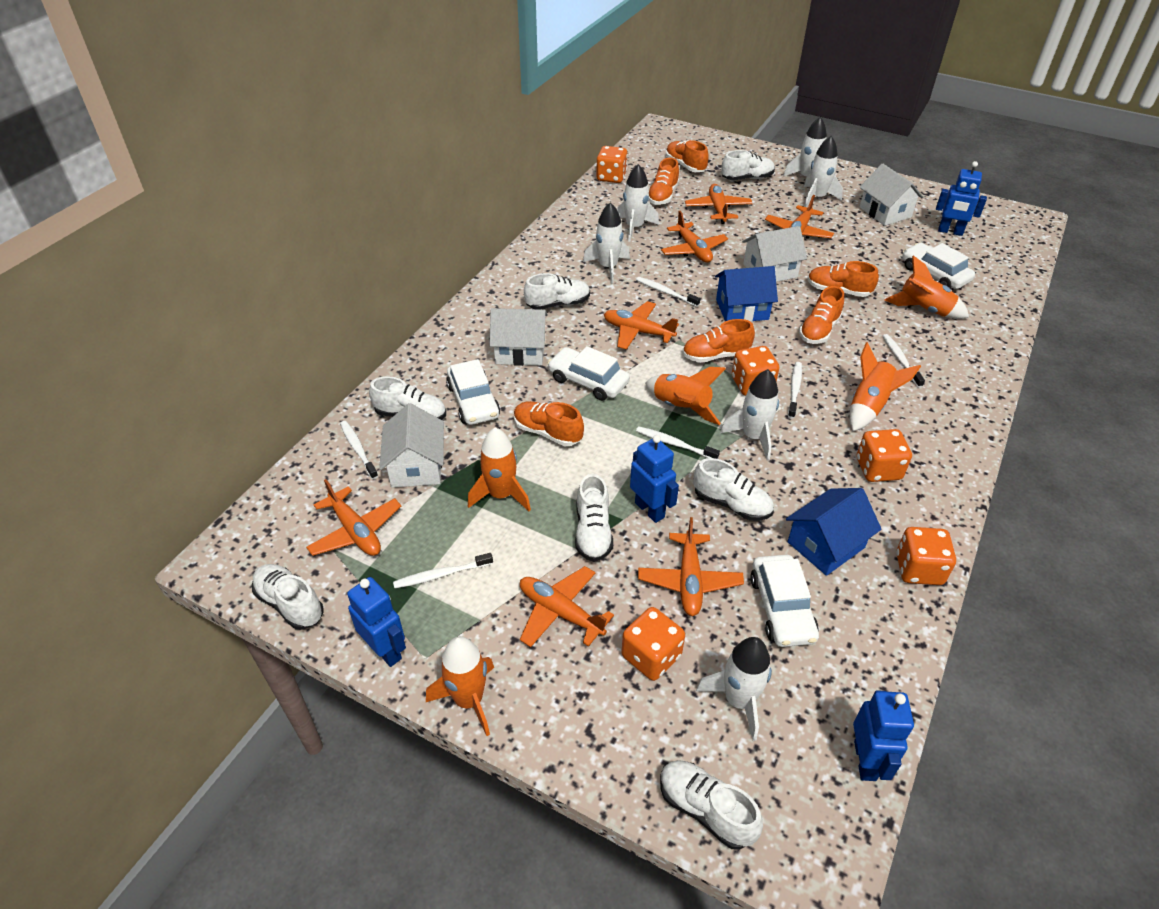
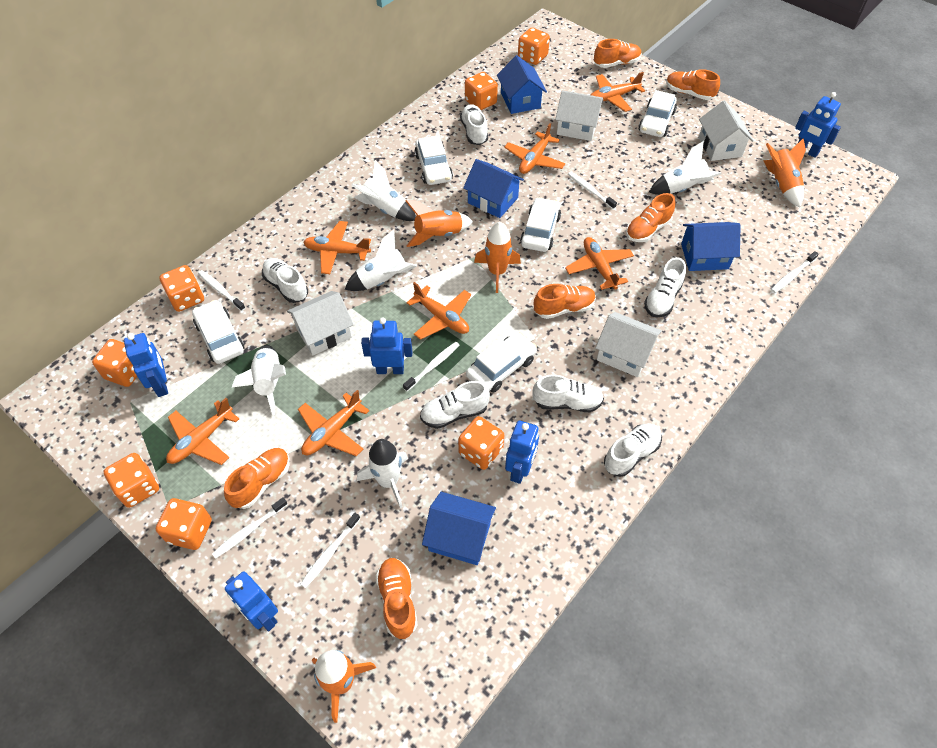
blue house: 2 -> 4
blue robot: 4 -> 5
orange dice: 5 -> 7
orange rocket: 5 -> 4
white car: 4 -> 5
white rocket: 6 -> 5
white shoe: 7 -> 6

